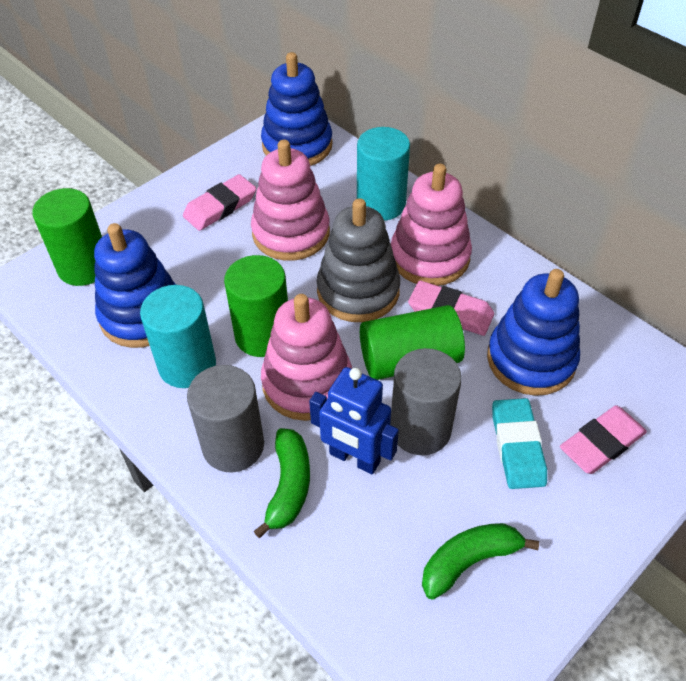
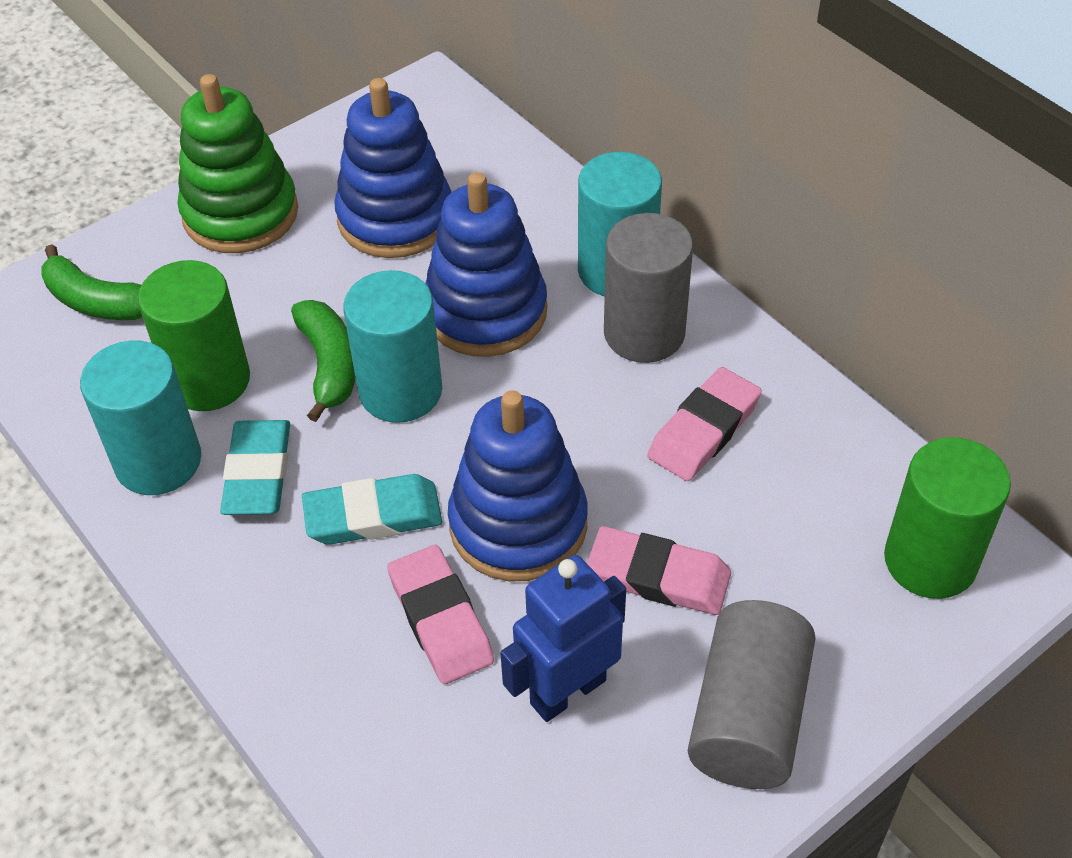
green cylinder: 3 -> 2
green stacking toy: 0 -> 1
grey stacking toy: 1 -> 0
pink stacking toy: 3 -> 0
turquoise cylinder: 2 -> 3
turquoise eraser: 1 -> 2

